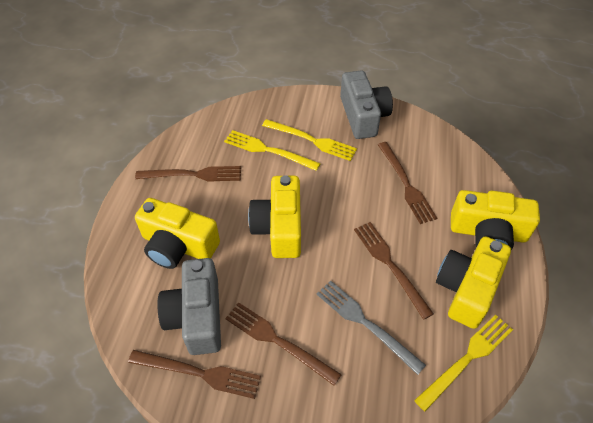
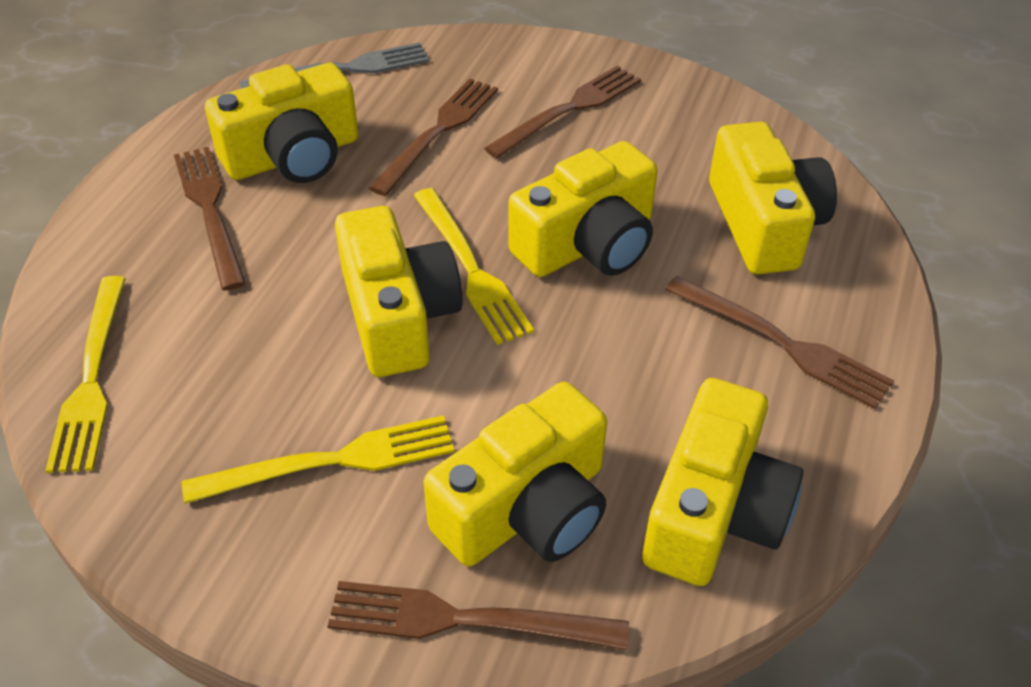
grey camera: 2 -> 0
yellow camera: 4 -> 6

